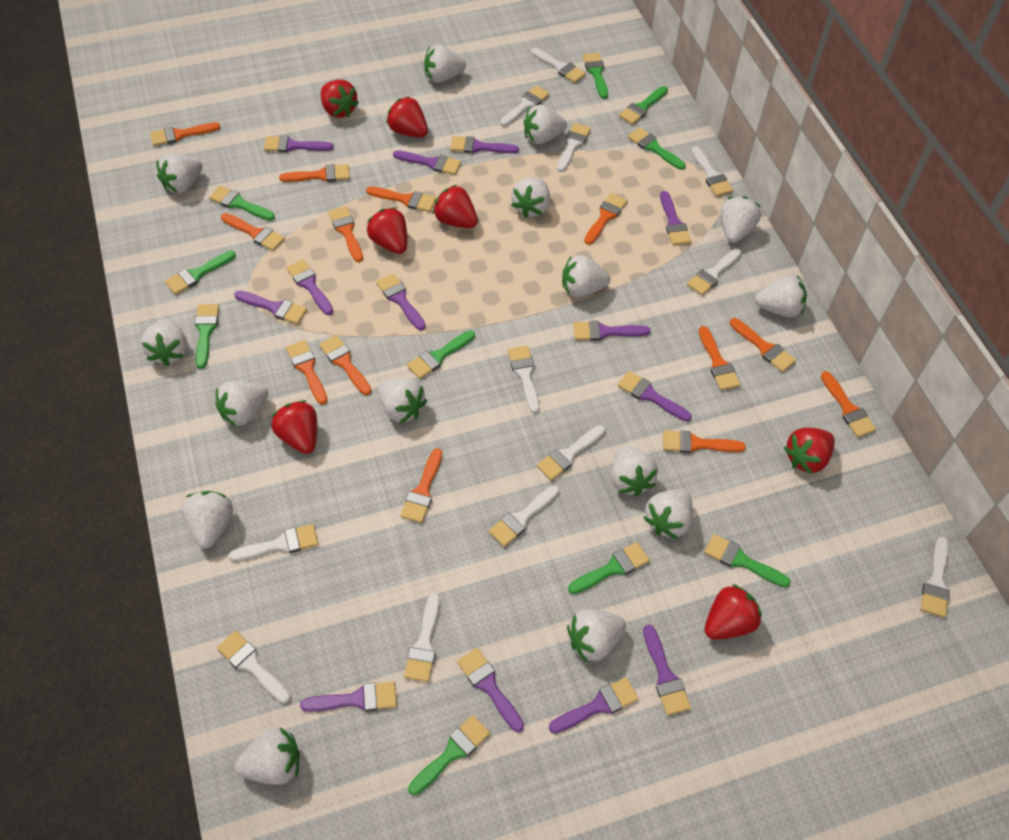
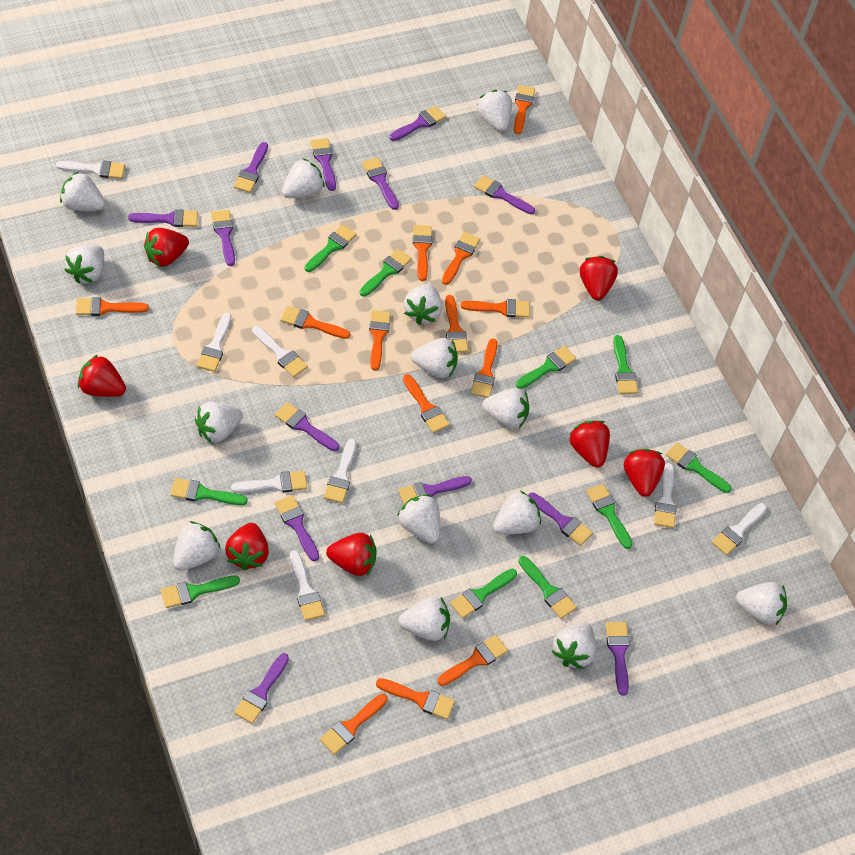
white brush: 12 -> 8
white strawberry: 15 -> 14

